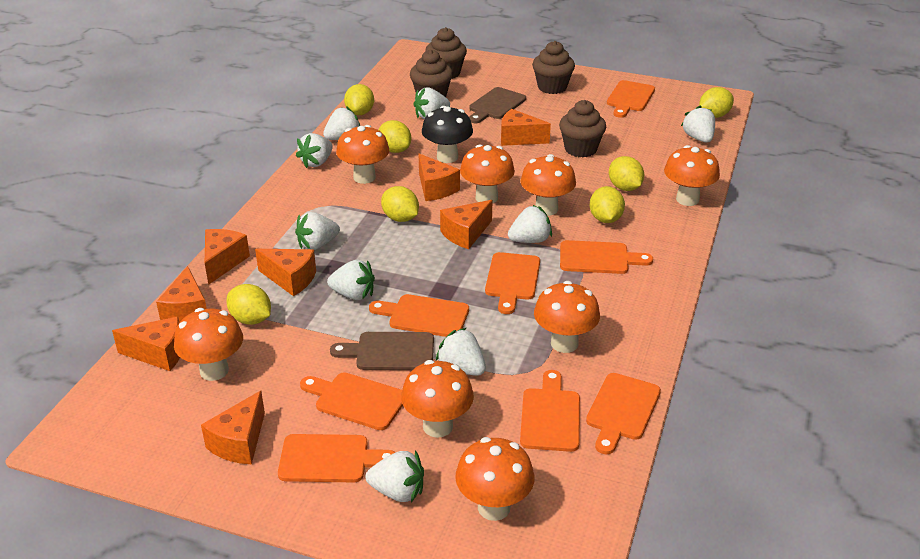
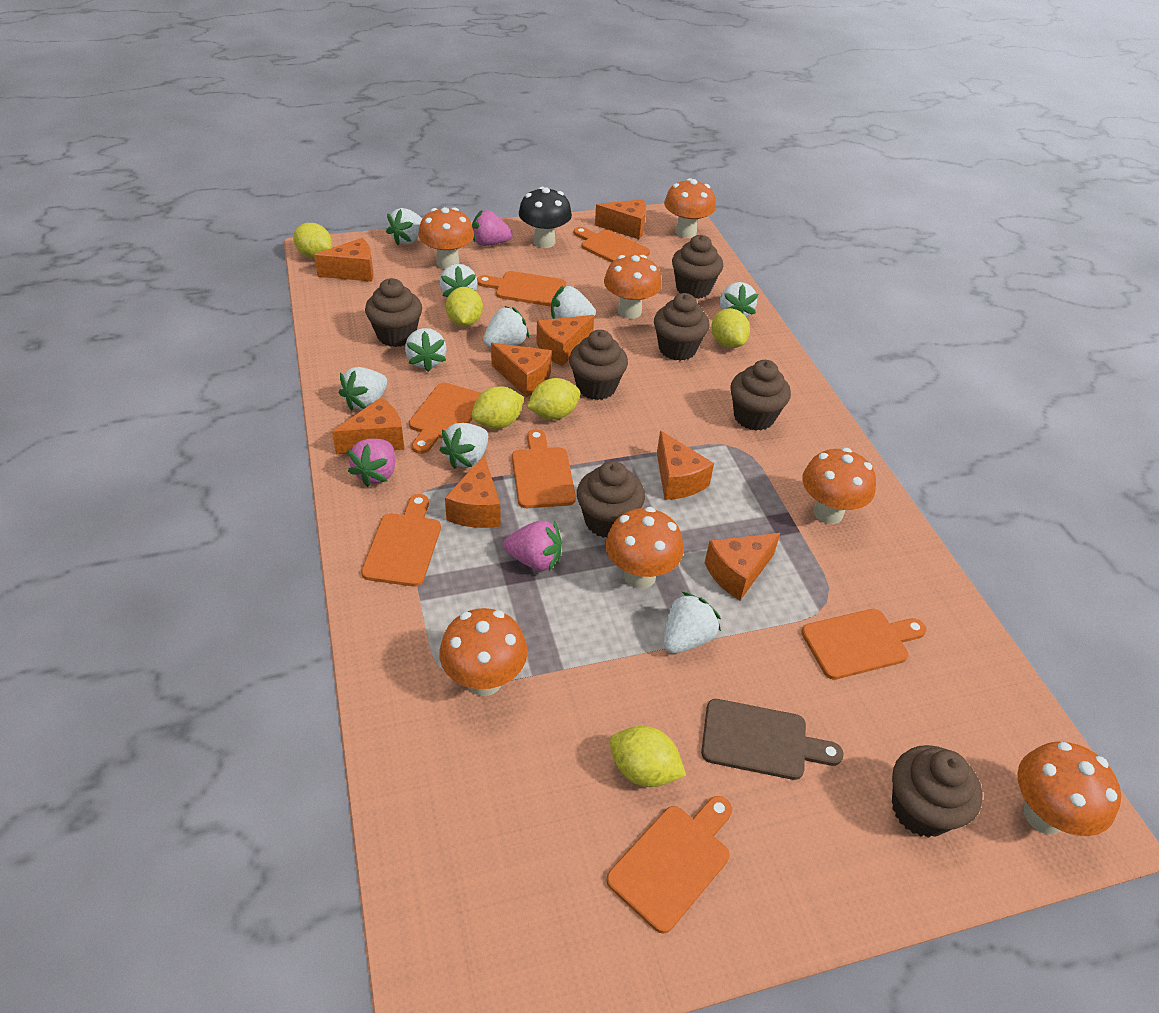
brown cupcake: 4 -> 7
brown cutting board: 2 -> 1
orange cutting board: 8 -> 7
orange mushroom: 8 -> 7
pink strawberry: 0 -> 3
yellow lemon: 7 -> 6

